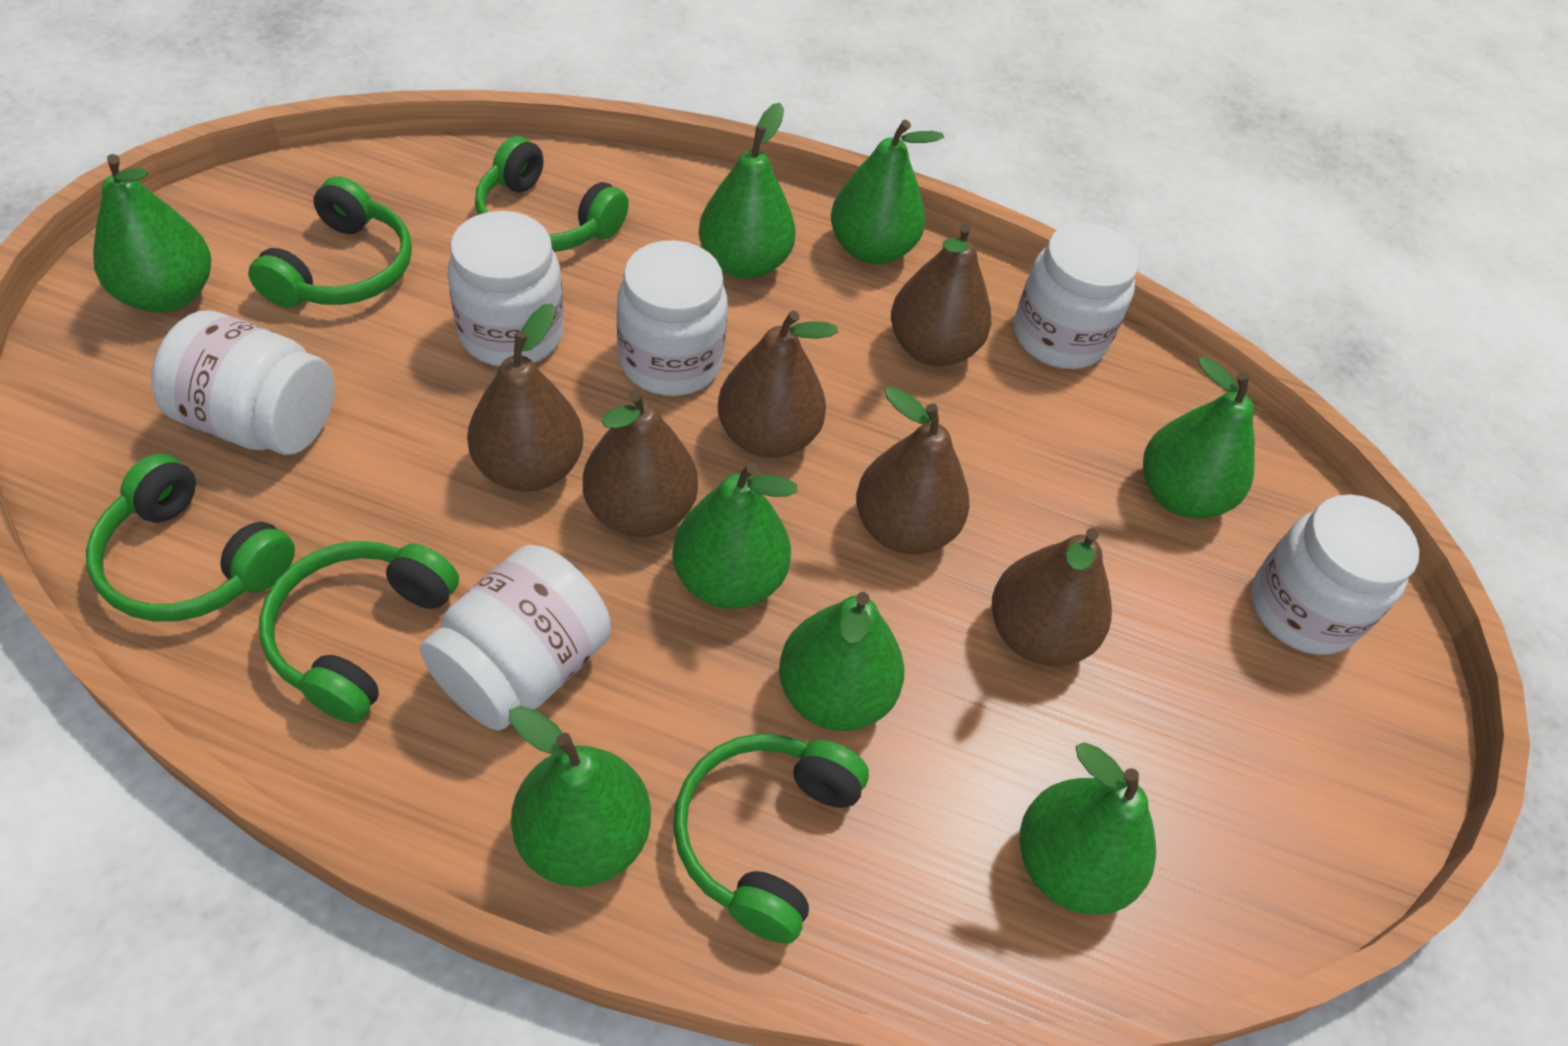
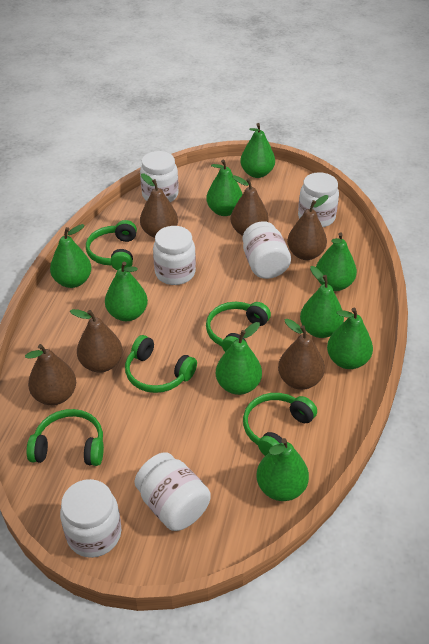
green pear: 8 -> 9

